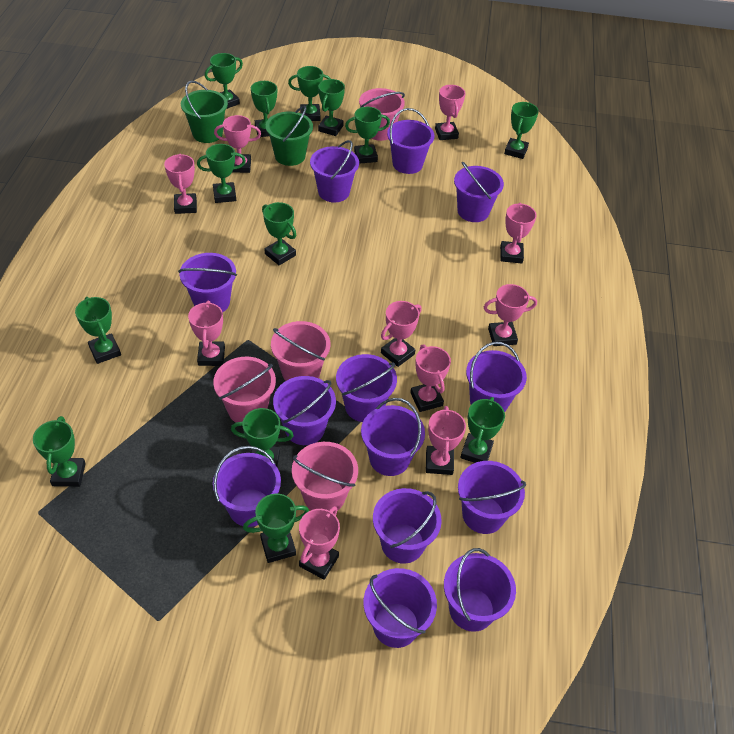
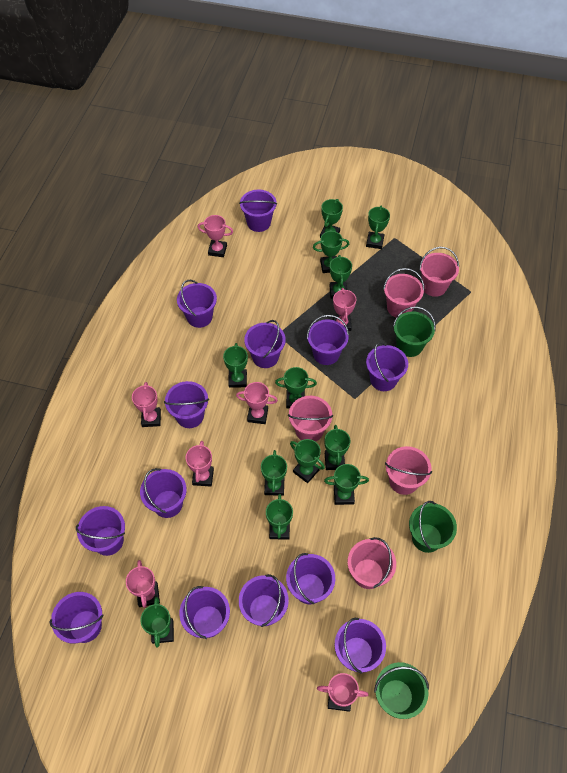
green bucket: 2 -> 3
green trophy: 13 -> 12
pink bucket: 4 -> 5
pink trophy: 10 -> 7

